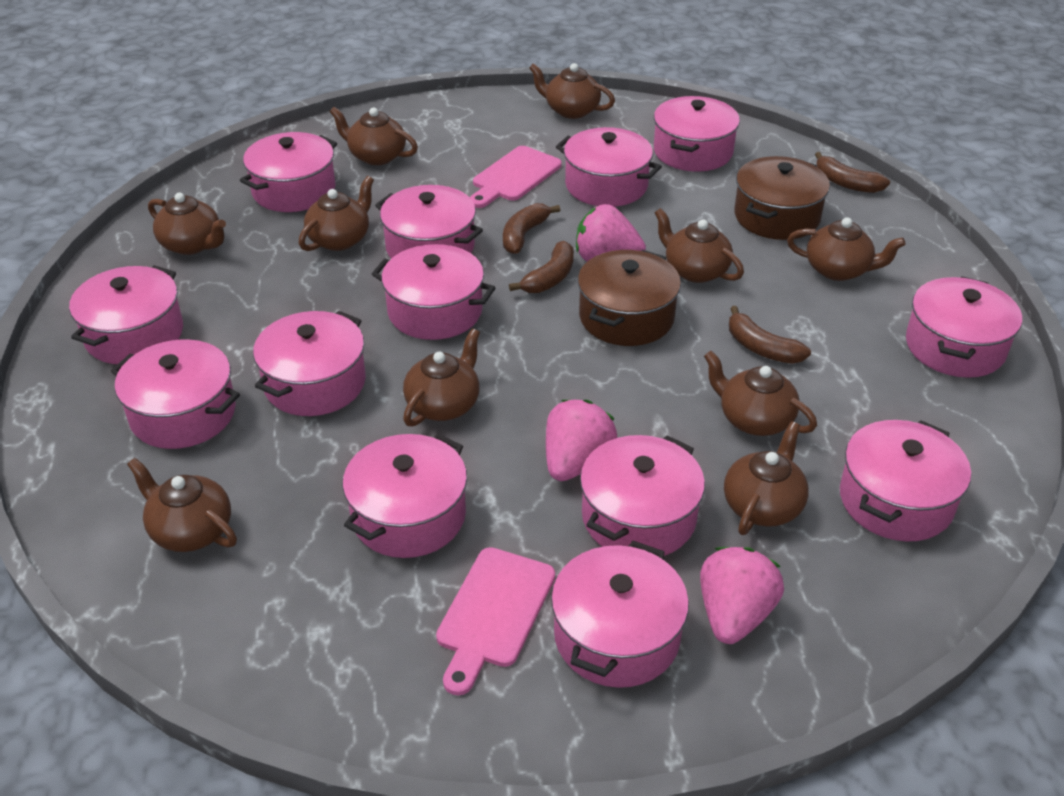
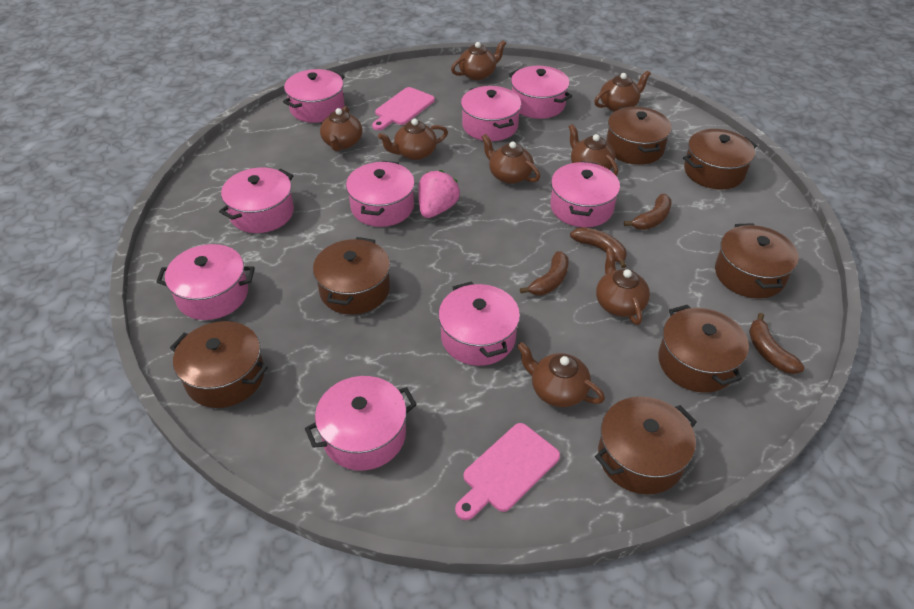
brown pot: 2 -> 7
brown teapot: 10 -> 8
pink pot: 13 -> 9
pink strawberry: 3 -> 1

